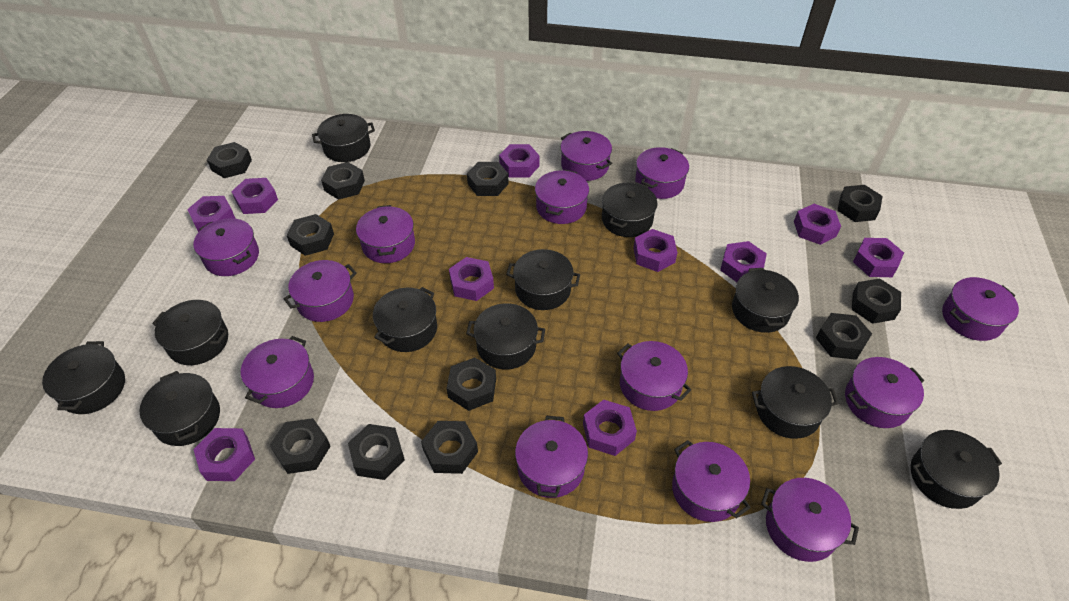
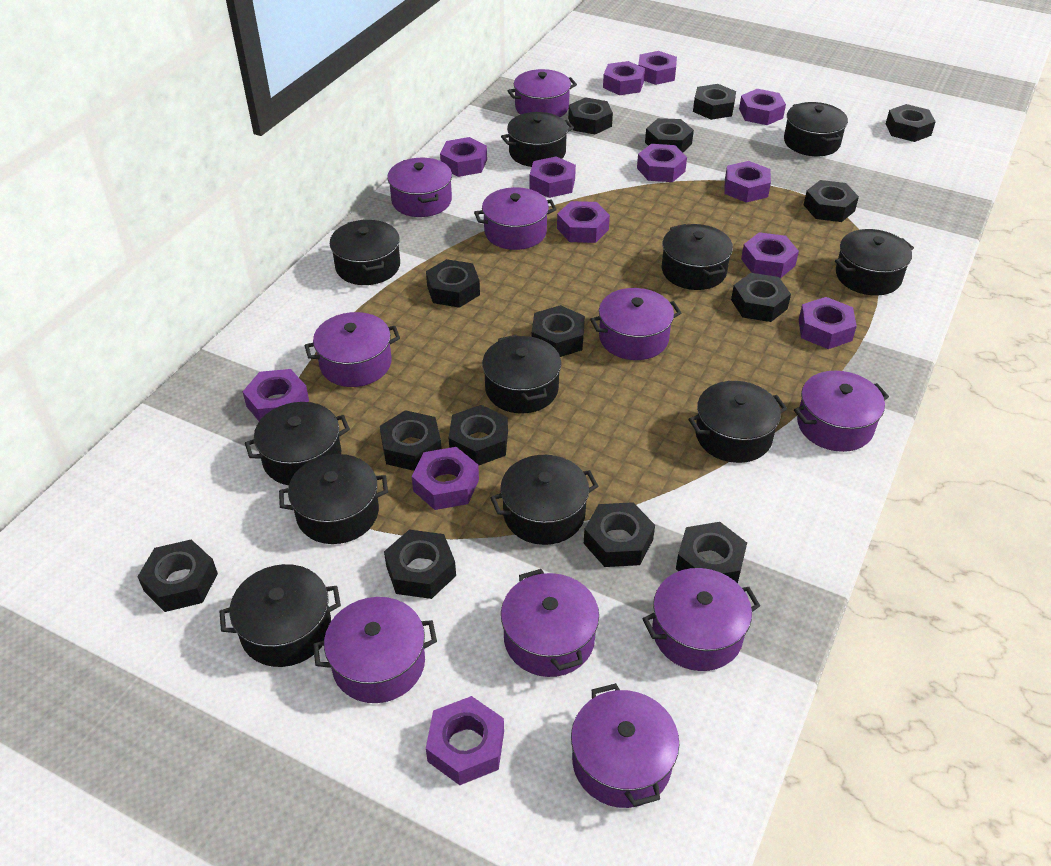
black nut: 11 -> 14
purple nut: 10 -> 13
purple pot: 13 -> 10

